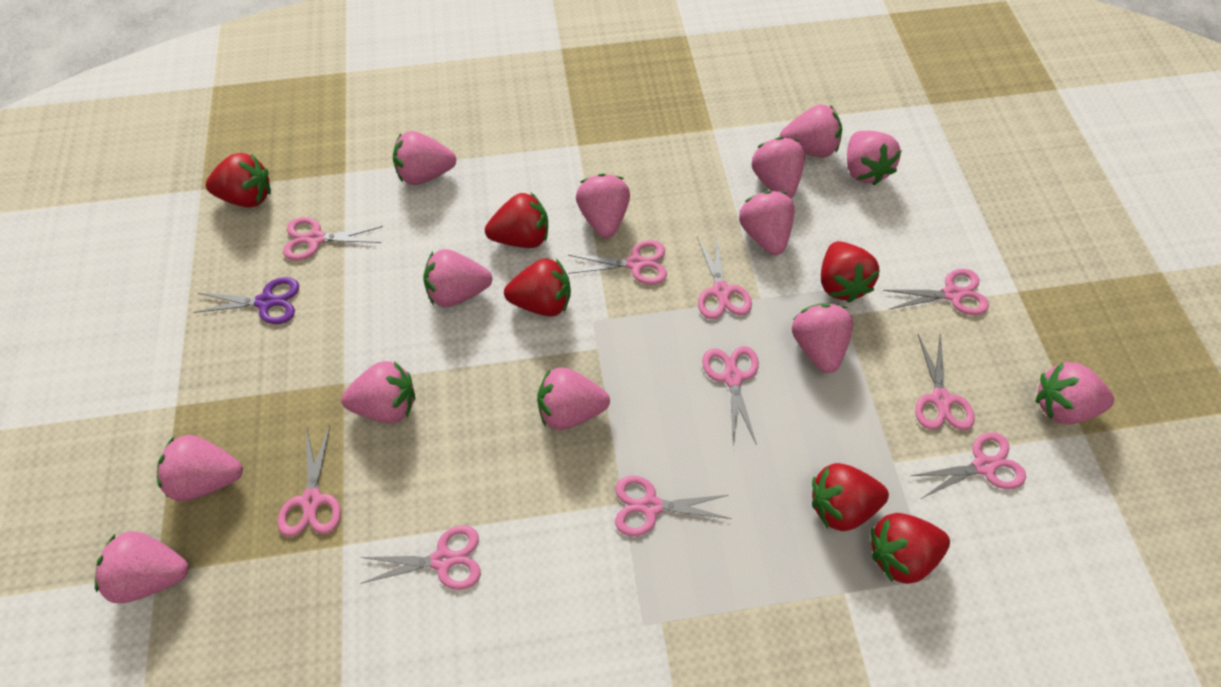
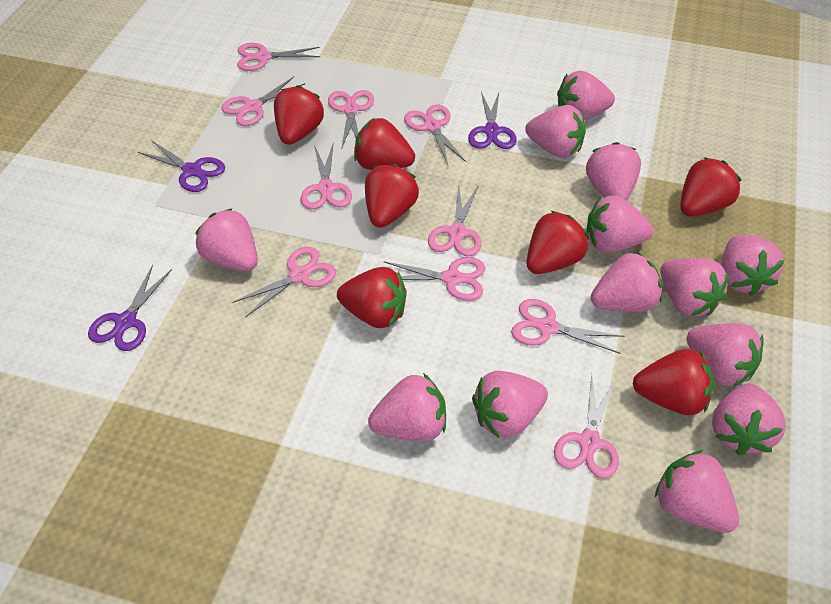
purple scissors: 1 -> 3
red strawberry: 6 -> 7

